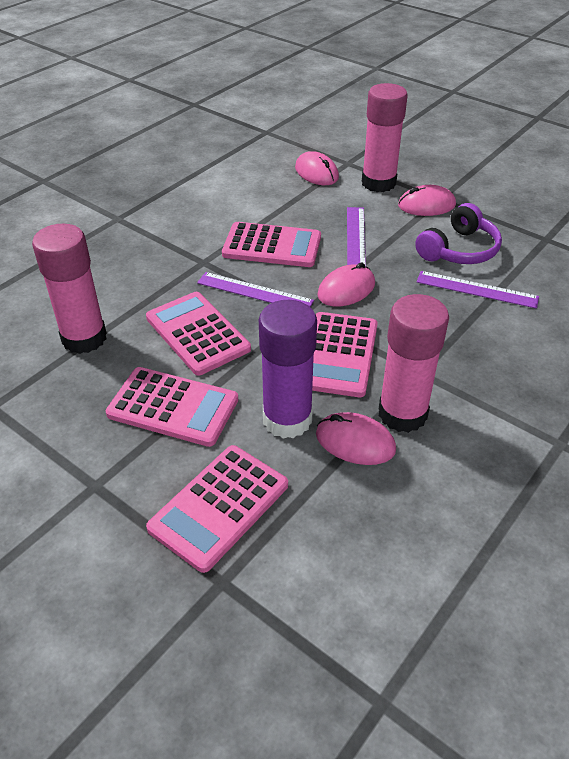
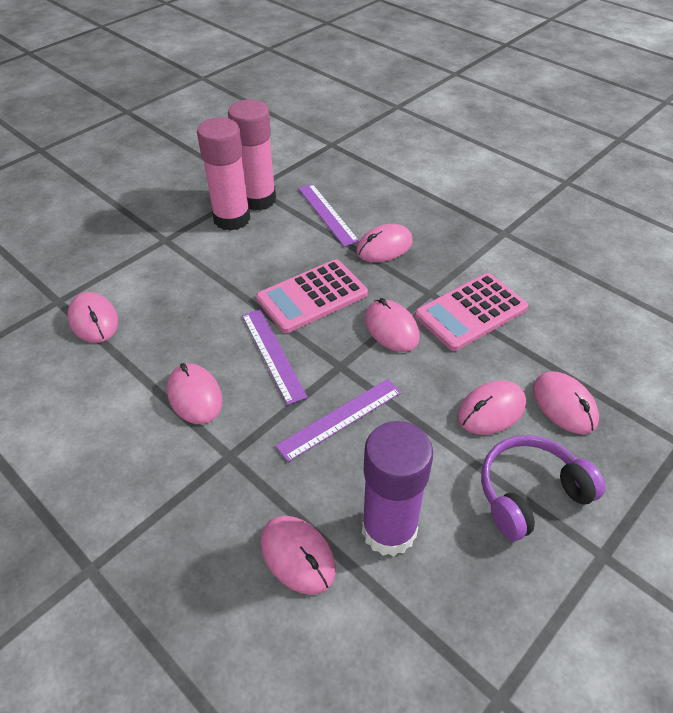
pink calculator: 5 -> 2
pink glue stick: 3 -> 2
pink mouse: 4 -> 7

